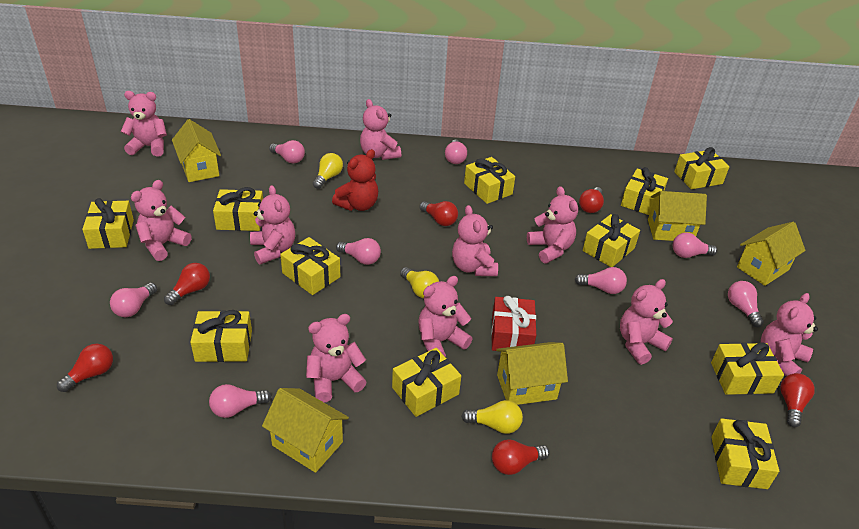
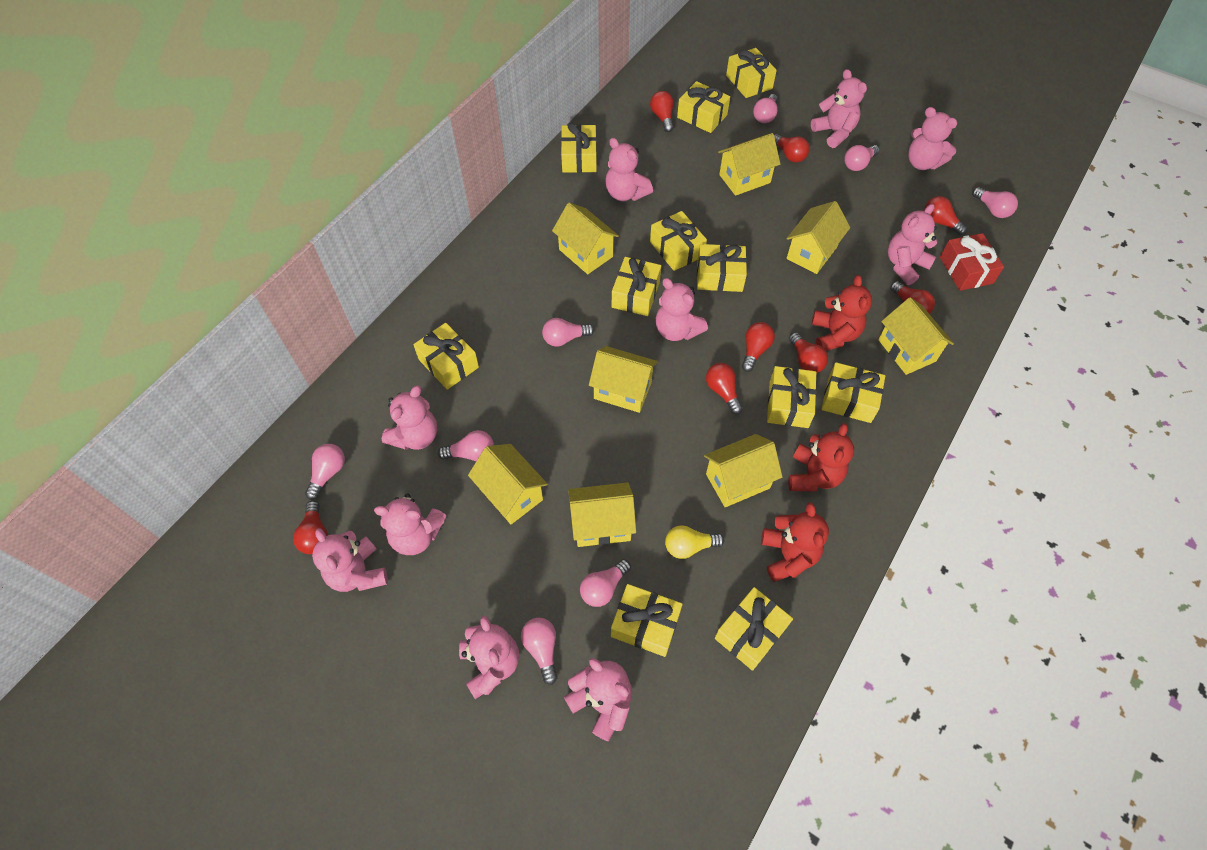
red light bulb: 6 -> 8
red teddy bear: 1 -> 3
yellow house: 5 -> 8
yellow light bulb: 3 -> 1

